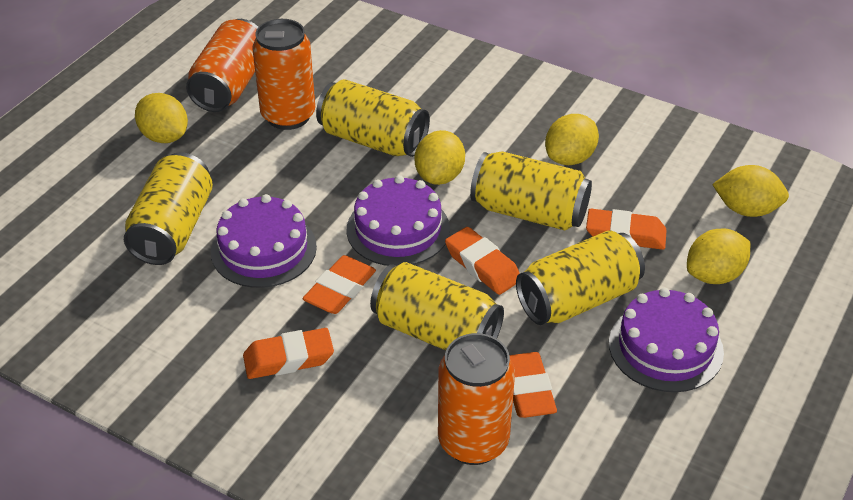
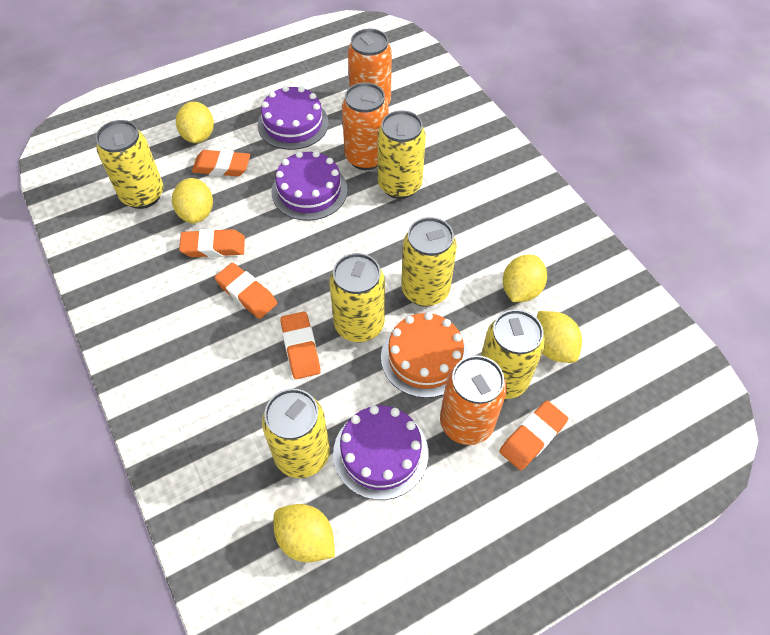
orange cake: 0 -> 1
yellow can: 5 -> 6

